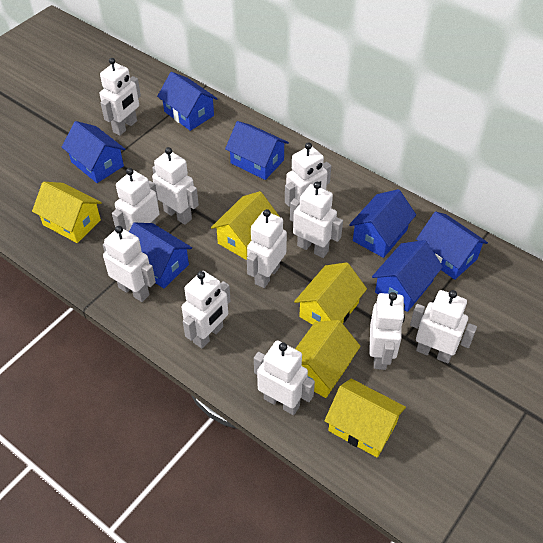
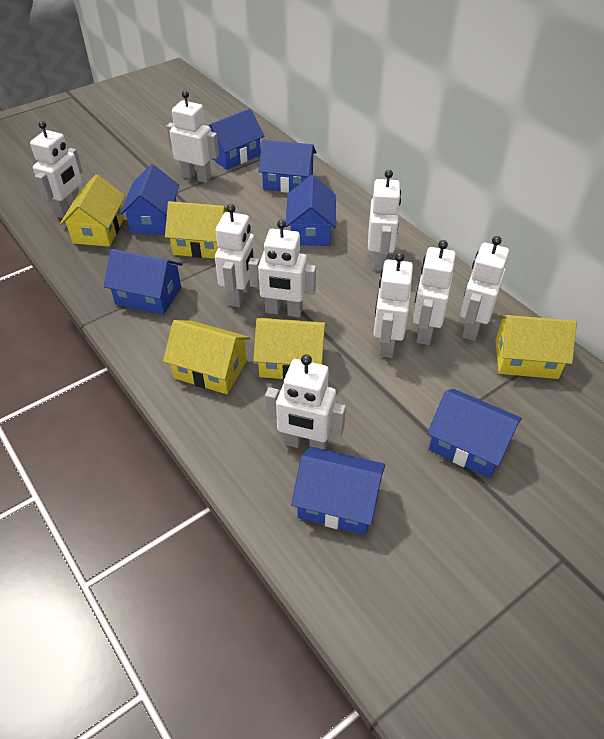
white robot: 11 -> 9

